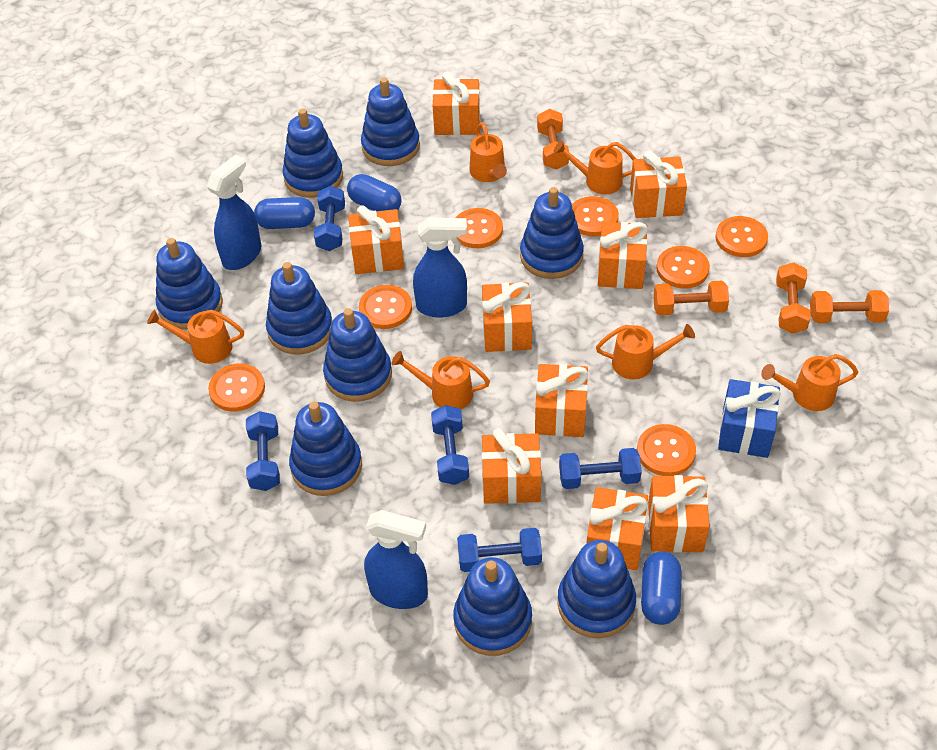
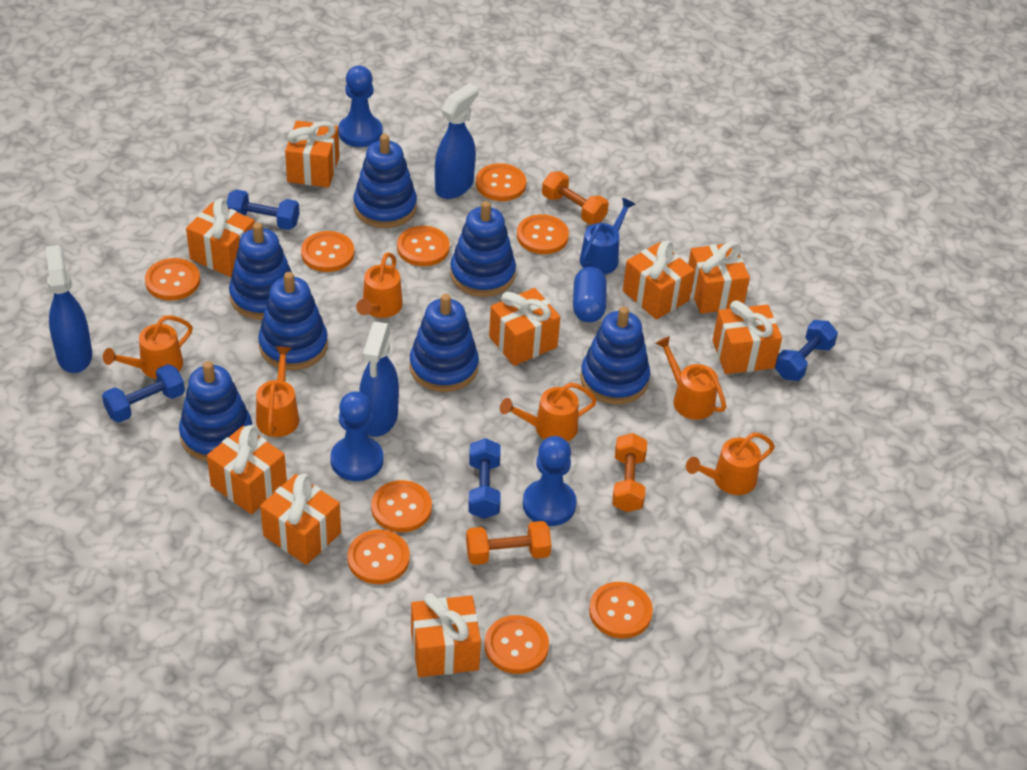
blue capsule: 3 -> 1
blue dumbbell: 5 -> 4
blue gift: 1 -> 0
blue pawn: 0 -> 3
blue stacking toy: 9 -> 7
blue watering can: 0 -> 1
orange button: 7 -> 9
orange dumbbell: 4 -> 3

